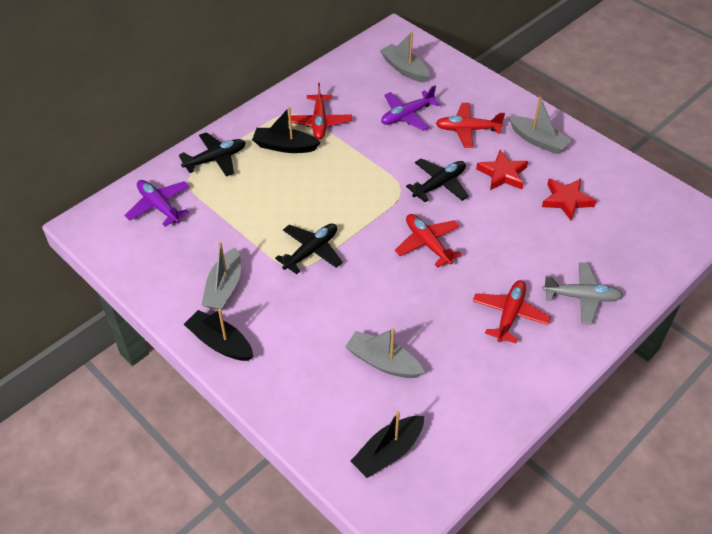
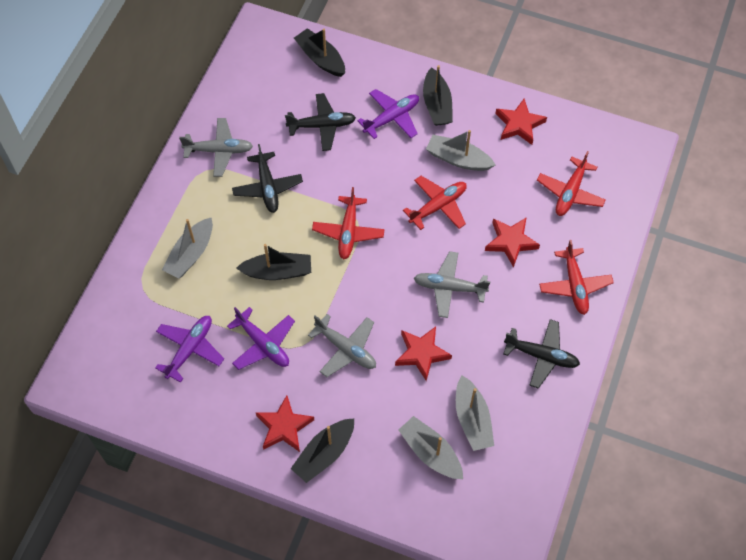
black boat: 3 -> 4
grey plane: 1 -> 3
purple plane: 2 -> 3
red star: 2 -> 4

